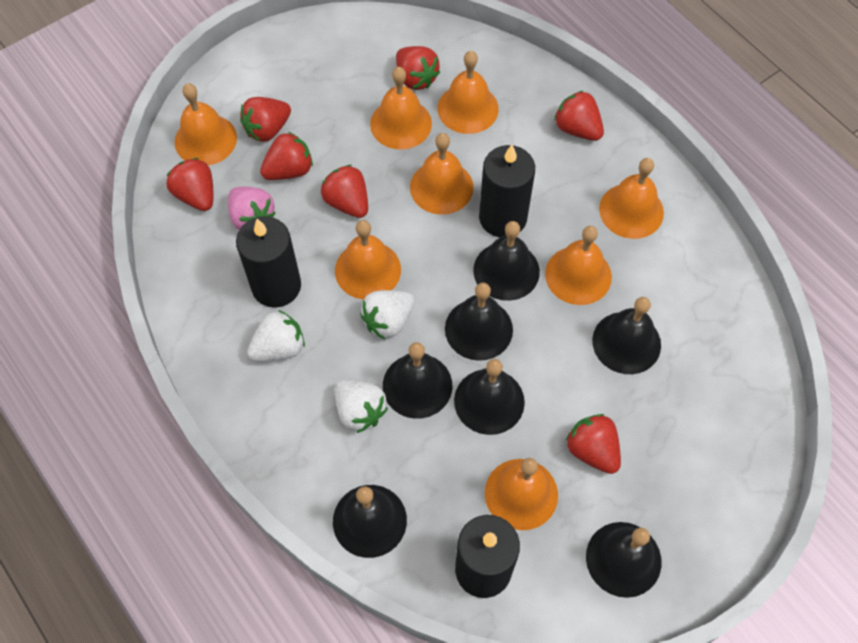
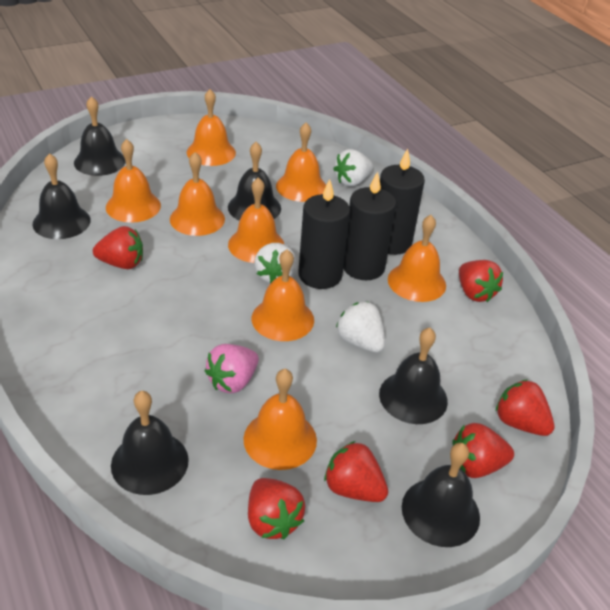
black bell: 7 -> 6
red strawberry: 7 -> 6

